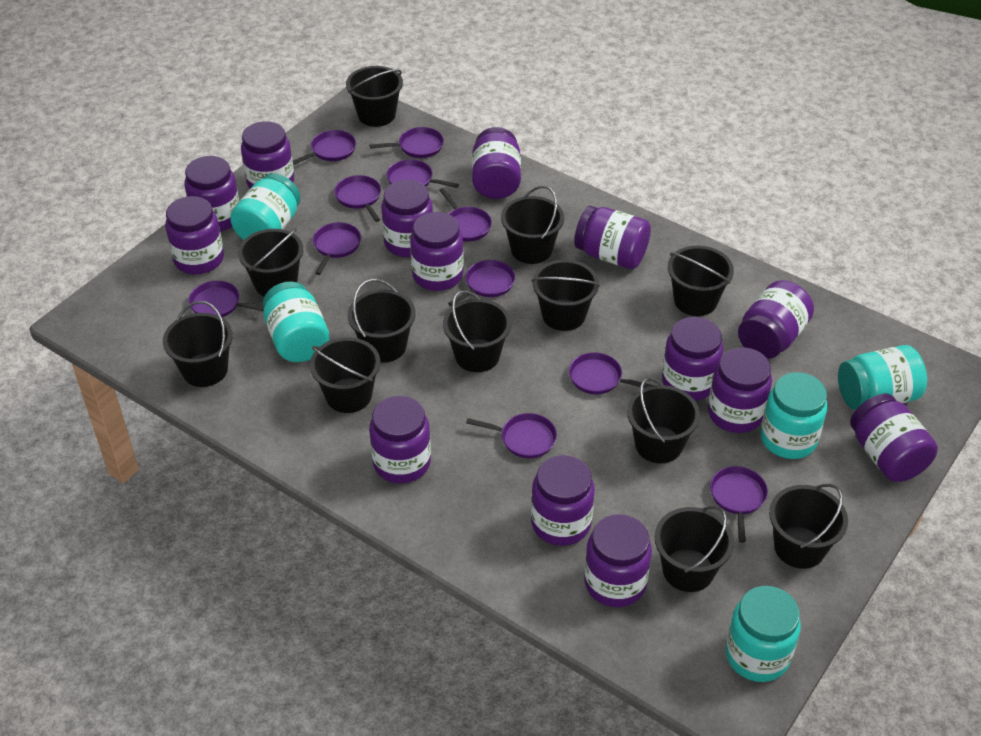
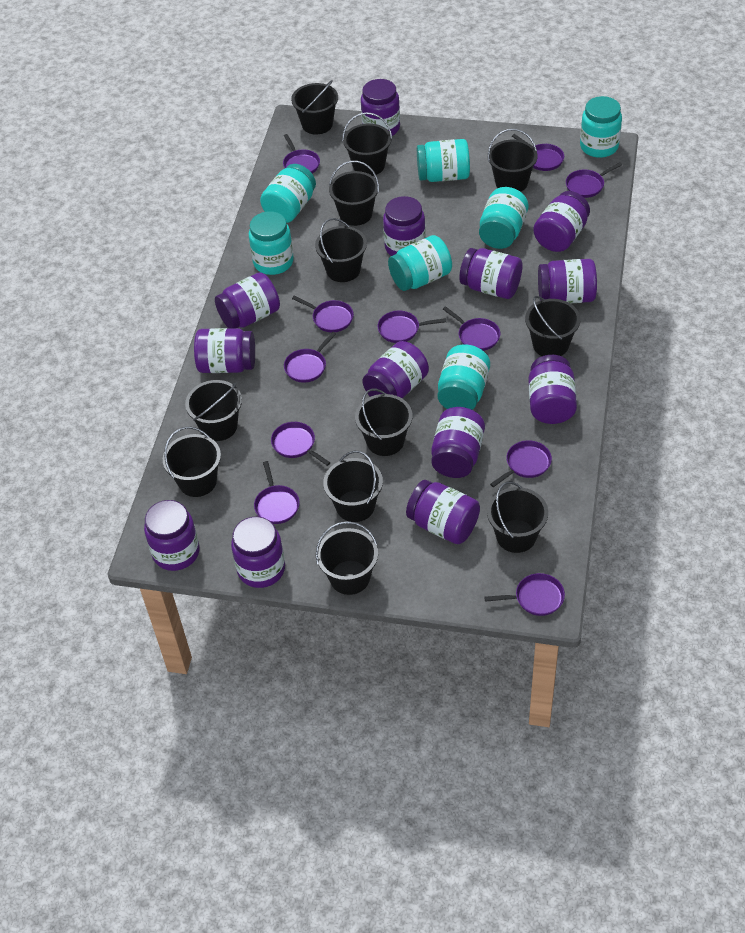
purple jar: 14 -> 13
turquoise jar: 5 -> 7

